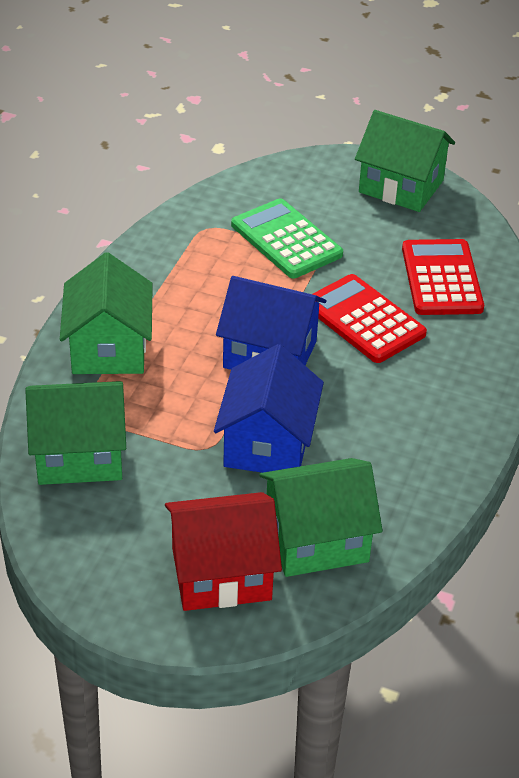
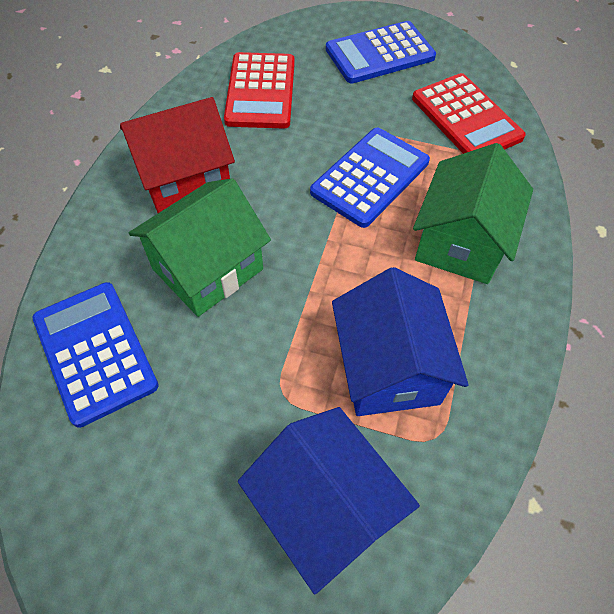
blue calculator: 0 -> 3
green calculator: 1 -> 0
green house: 4 -> 2

